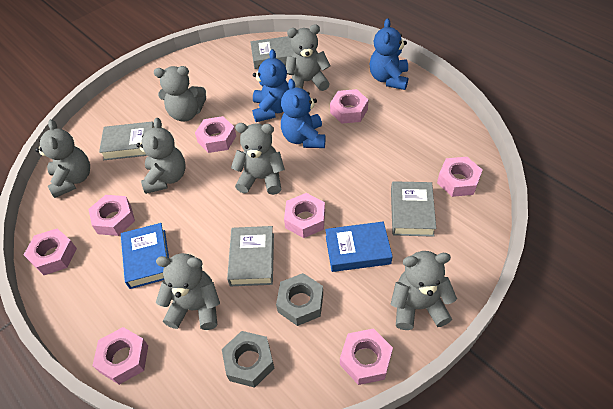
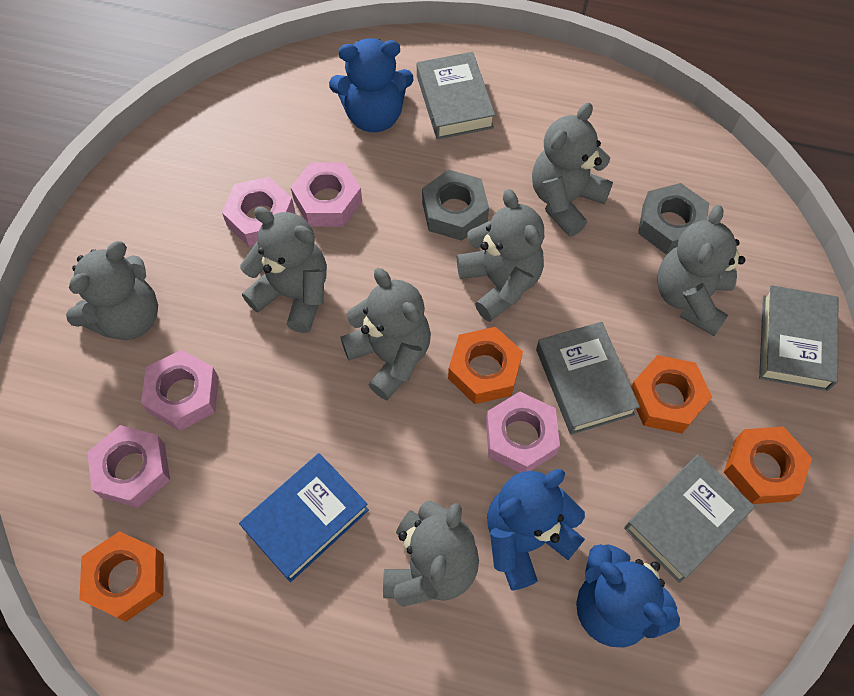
blue book: 2 -> 1
orange nut: 0 -> 4
pink nut: 8 -> 5

